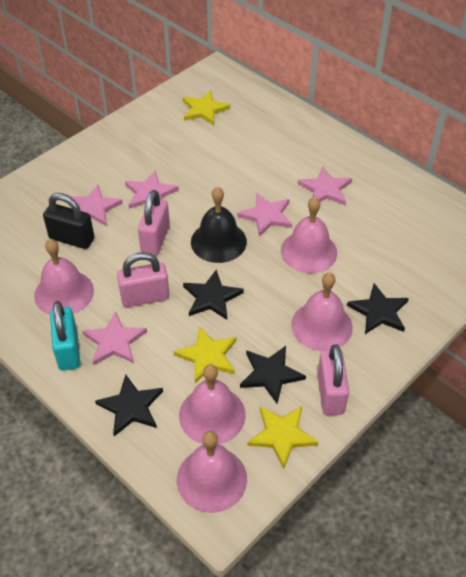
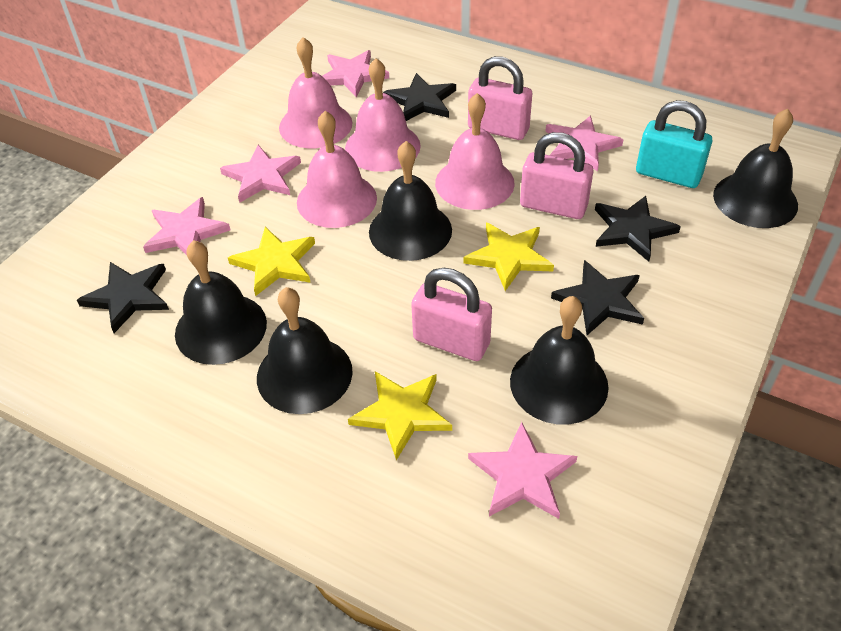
black bell: 1 -> 5
black padlock: 1 -> 0
pink bell: 5 -> 4

